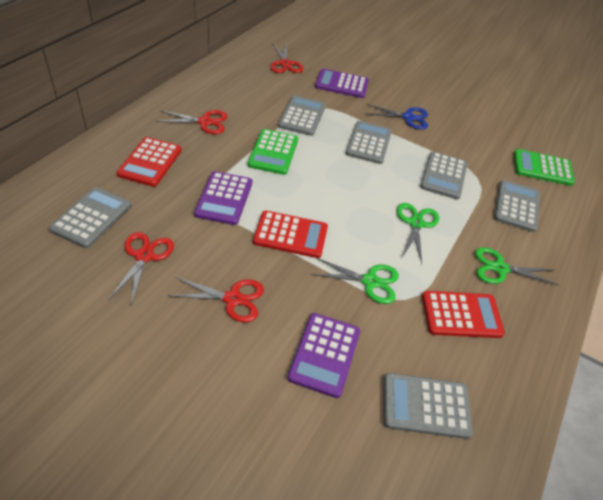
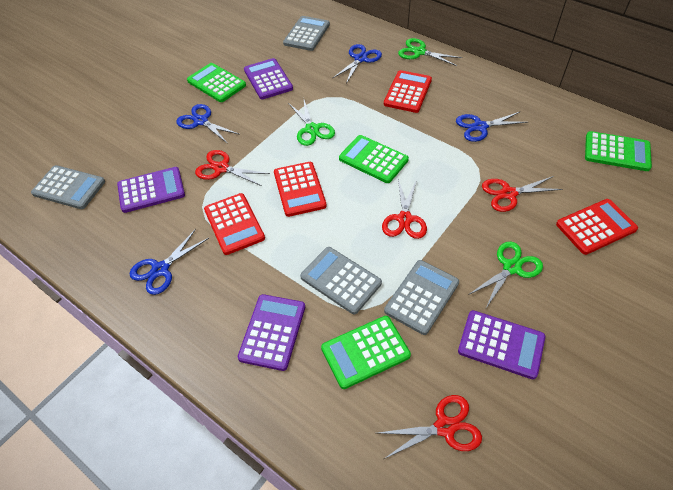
blue scissors: 1 -> 4
green calculator: 2 -> 4
grey calculator: 6 -> 4
purple calculator: 3 -> 4
red calculator: 3 -> 4

